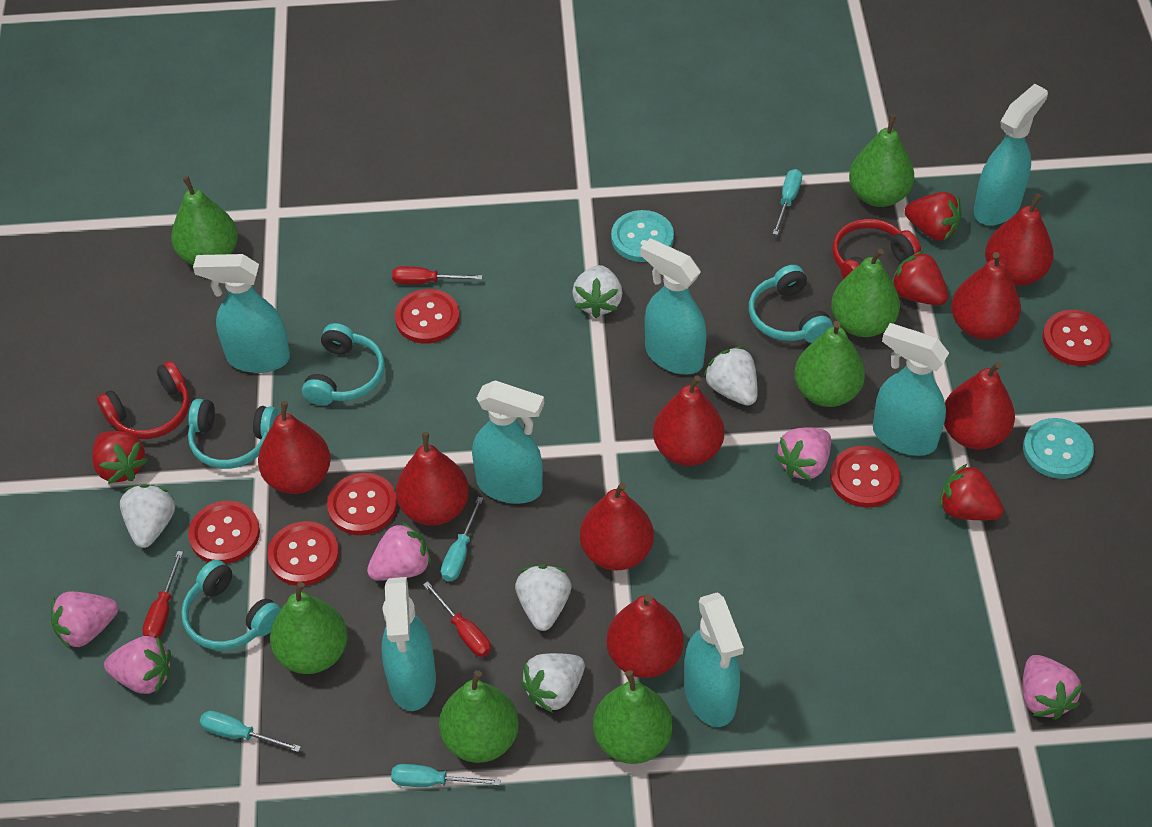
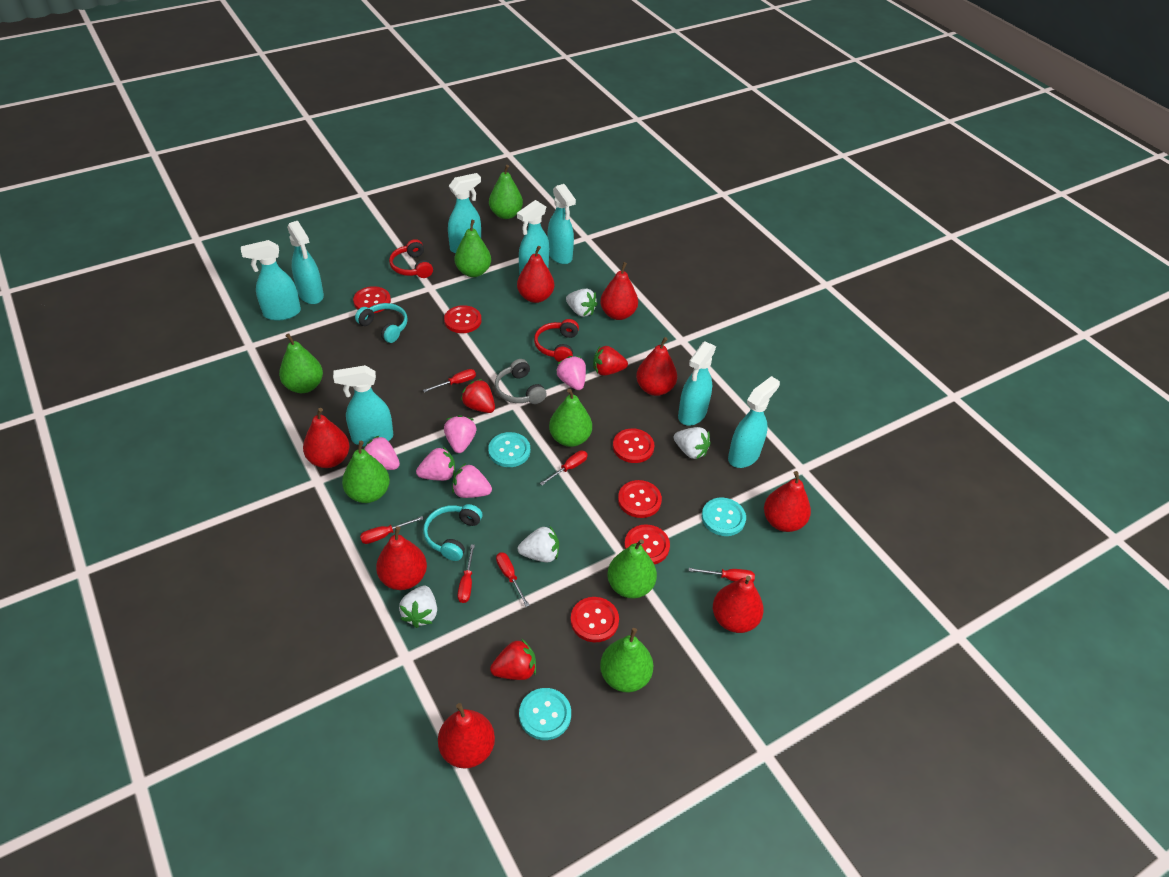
grey headphones: 0 -> 1
red screwdriver: 3 -> 6
red strawberry: 4 -> 3
turquoise button: 2 -> 3
turquoise headphones: 4 -> 2
turquoise screwdriver: 4 -> 0
turquoise spray bottle: 7 -> 8
white strawberry: 5 -> 4

